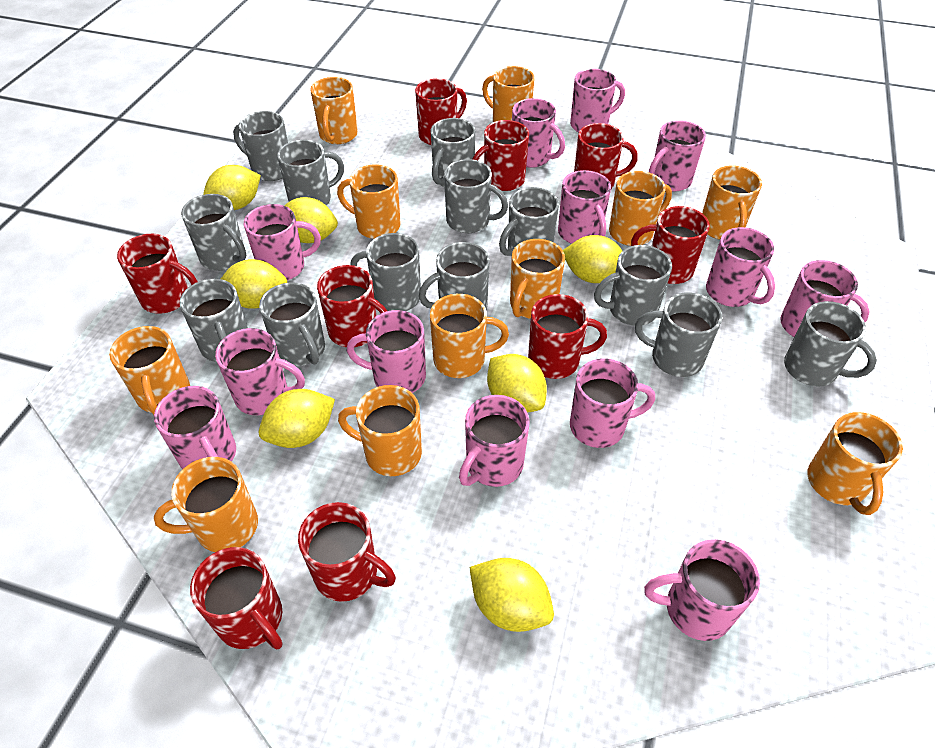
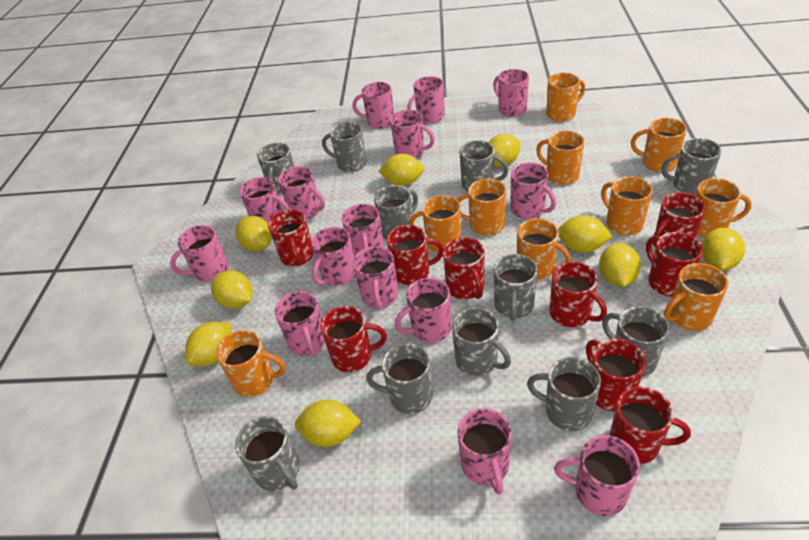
grey mug: 13 -> 11
orange mug: 11 -> 10
pink mug: 13 -> 15
yellow lemon: 7 -> 9

